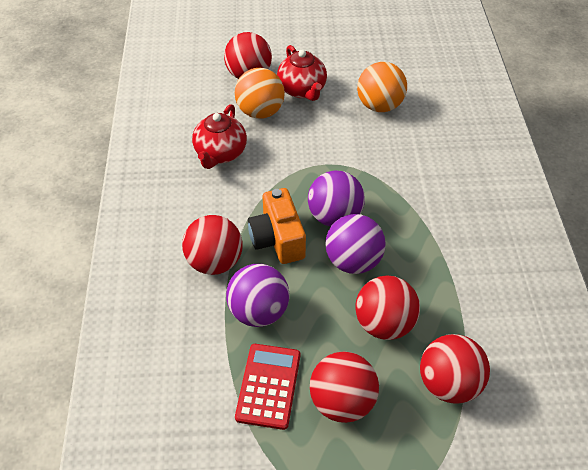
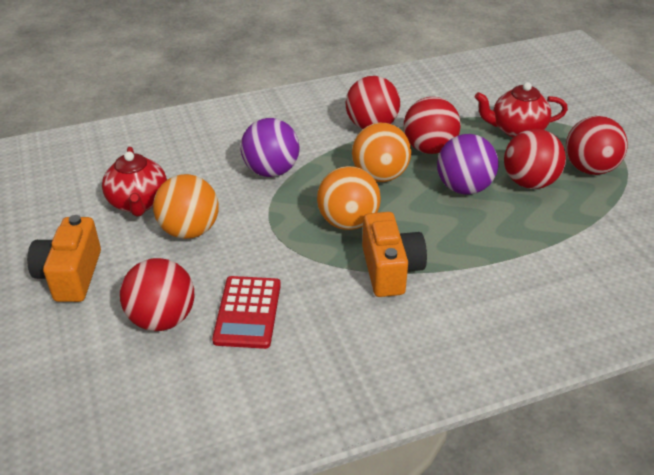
orange ball: 2 -> 3
orange camera: 1 -> 2
purple ball: 3 -> 2

